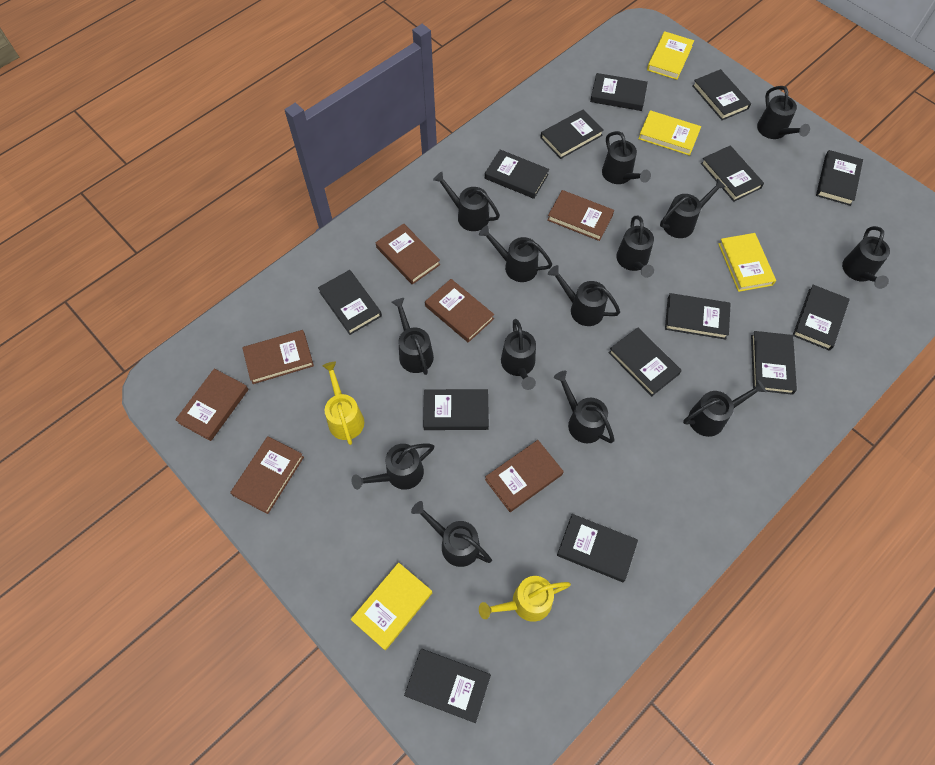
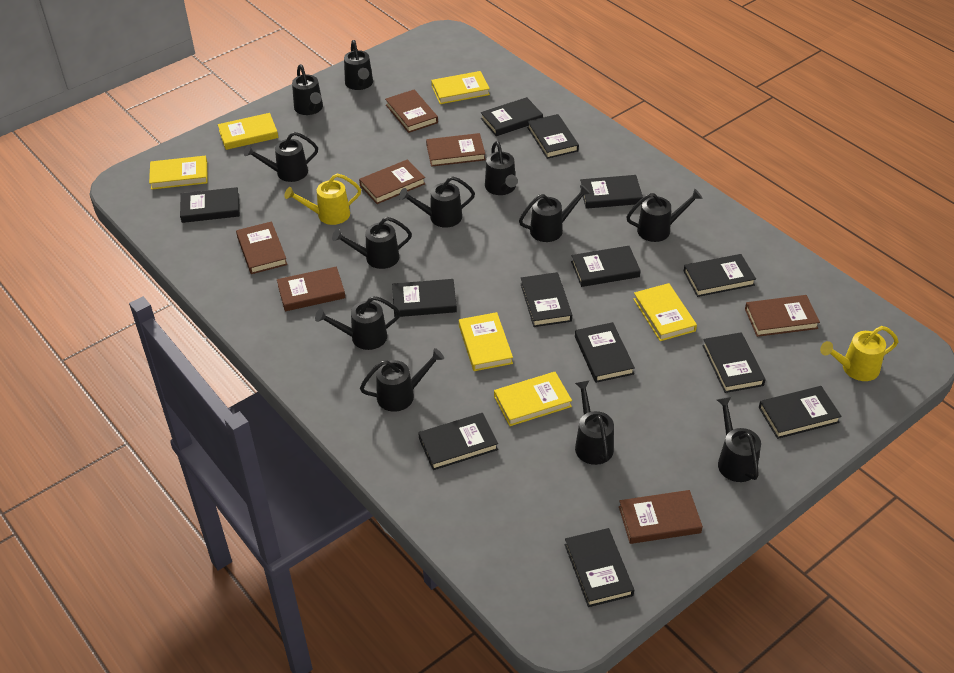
black book: 14 -> 13
black watering can: 14 -> 12
yellow book: 4 -> 6

